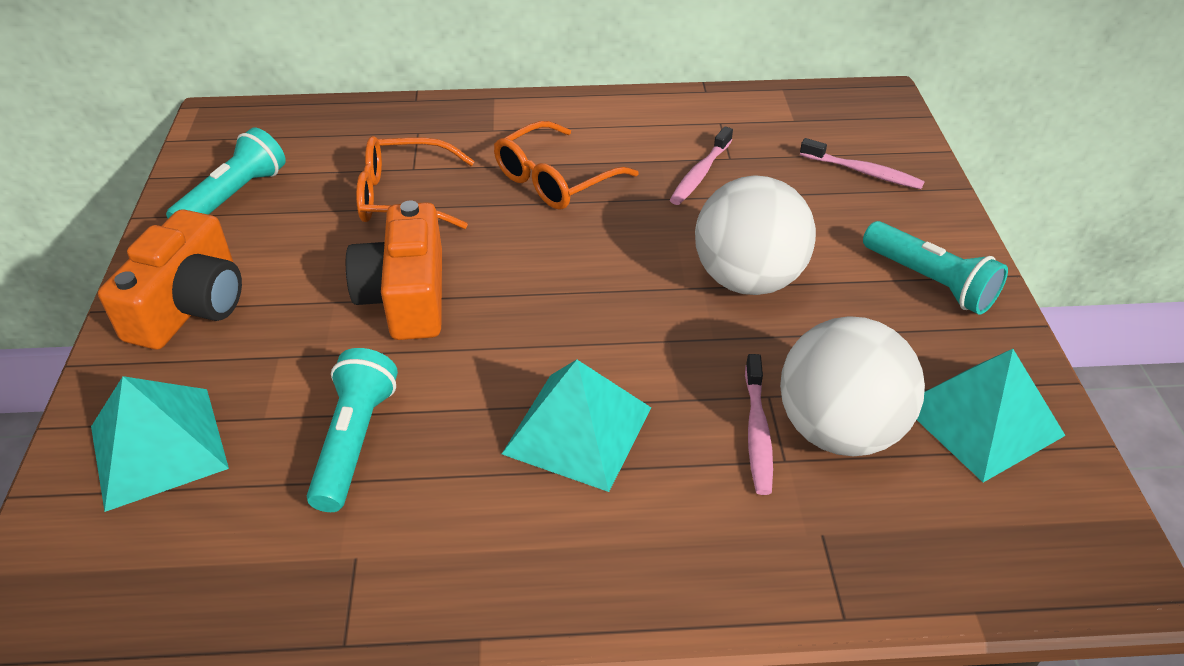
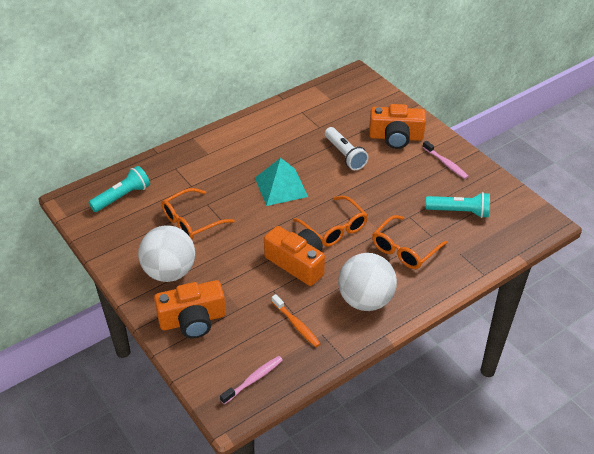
orange camera: 2 -> 3
orange glasses: 2 -> 3
orange toothbrush: 0 -> 1
pink toothbrush: 3 -> 2
turquoise flashlight: 3 -> 2
turquoise pyramid: 3 -> 1
white flashlight: 0 -> 1

